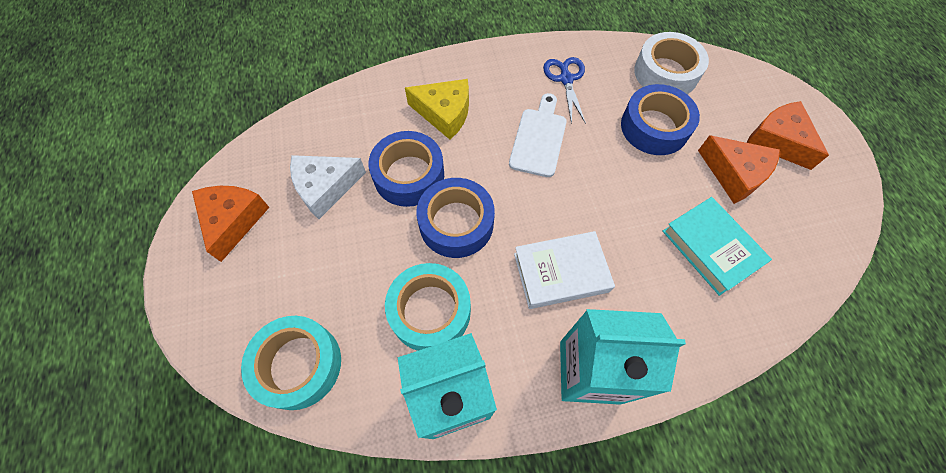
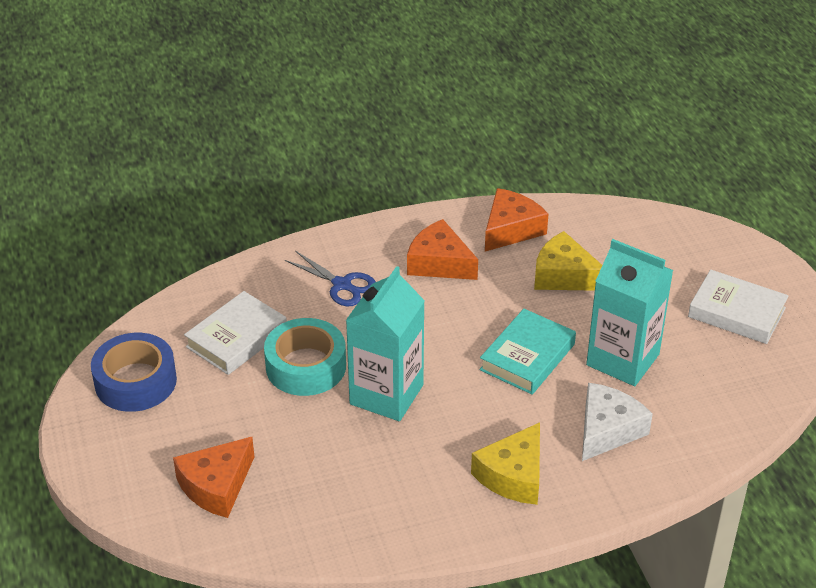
blue tape: 3 -> 1
turquoise tape: 2 -> 1
white book: 1 -> 2
white cutting board: 1 -> 0
white tape: 1 -> 0
yellow cheese: 1 -> 2

